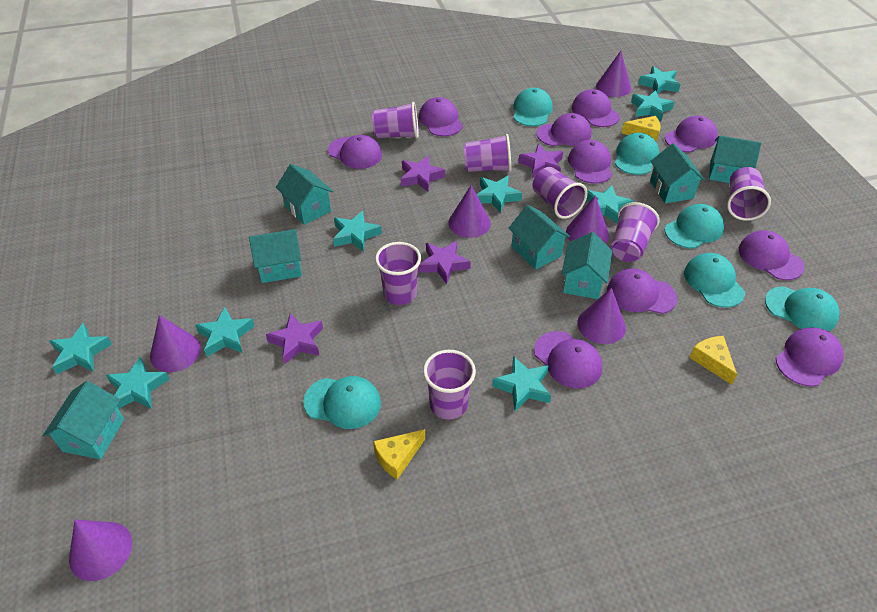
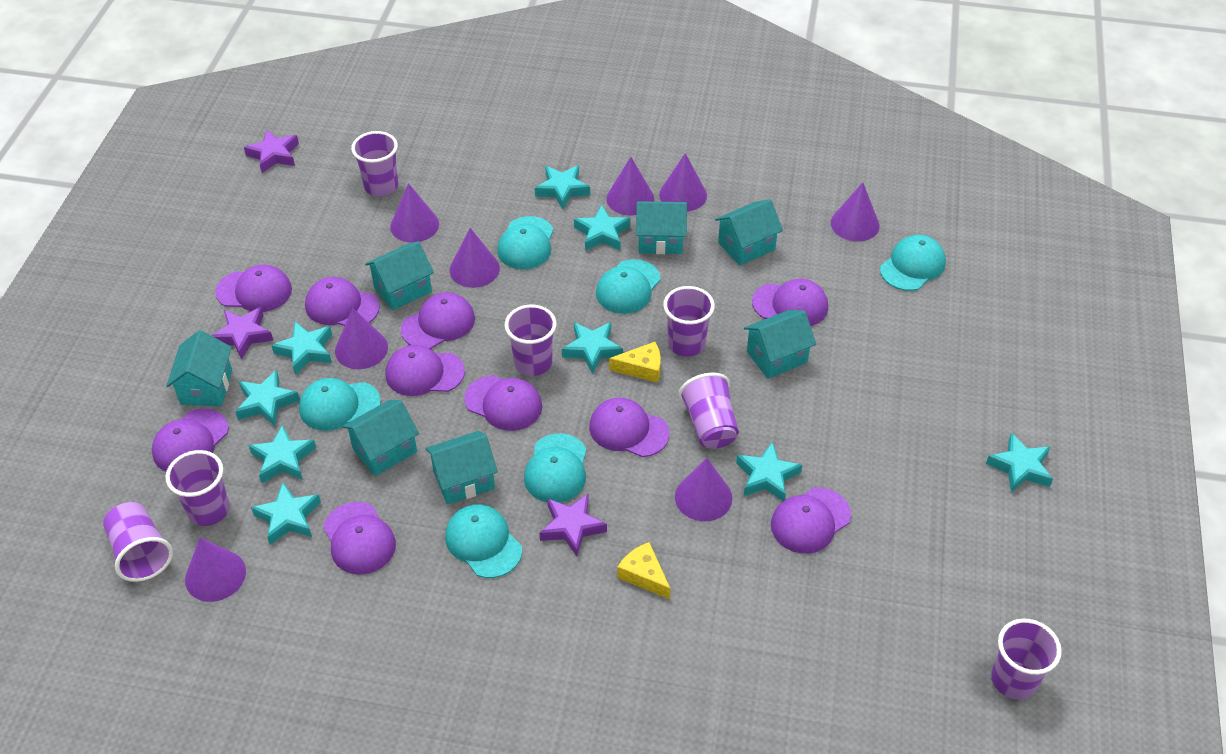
purple cone: 6 -> 8
purple star: 4 -> 3
yellow cheese: 3 -> 2

